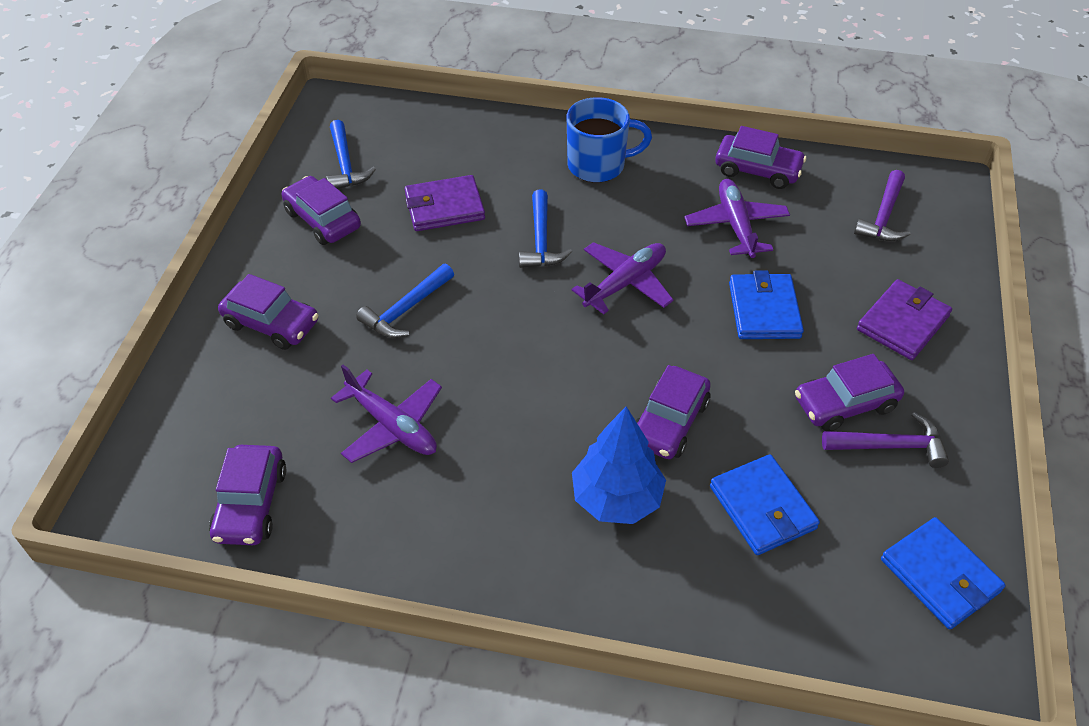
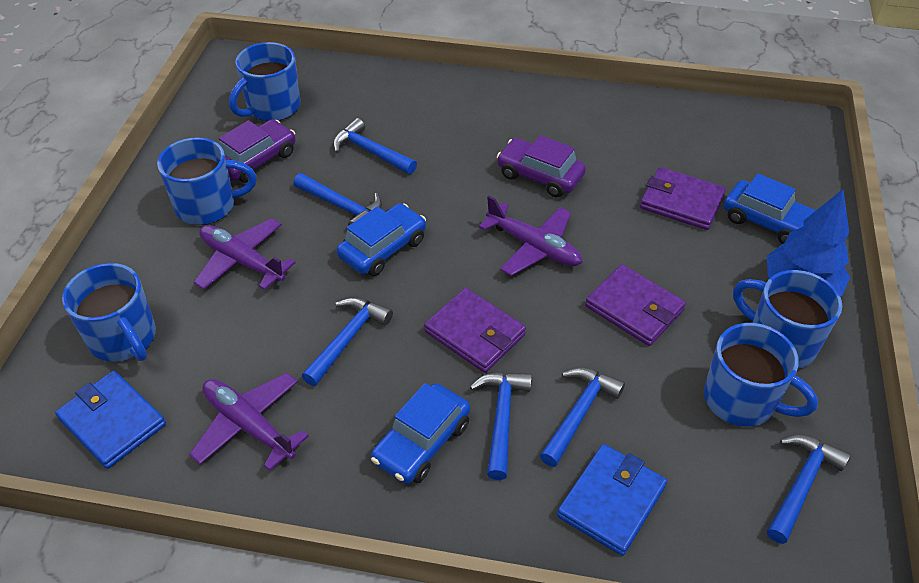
blue car: 0 -> 3
blue hammer: 3 -> 6
blue mug: 1 -> 5
blue wallet: 3 -> 2
purple car: 6 -> 2
purple hammer: 2 -> 0
purple wallet: 2 -> 3

